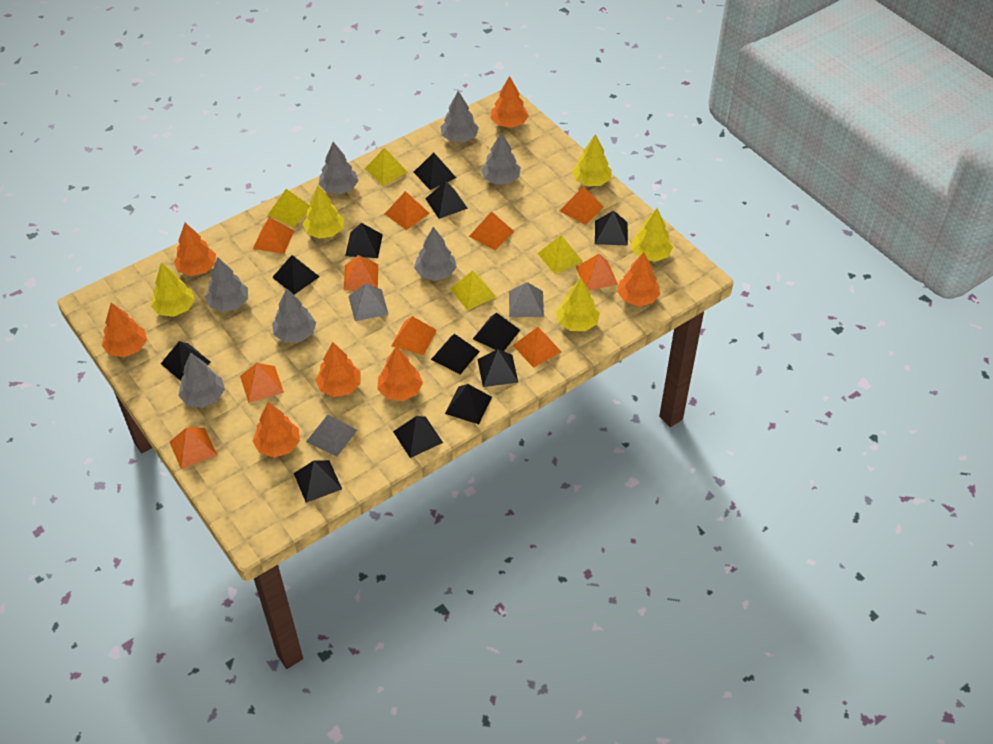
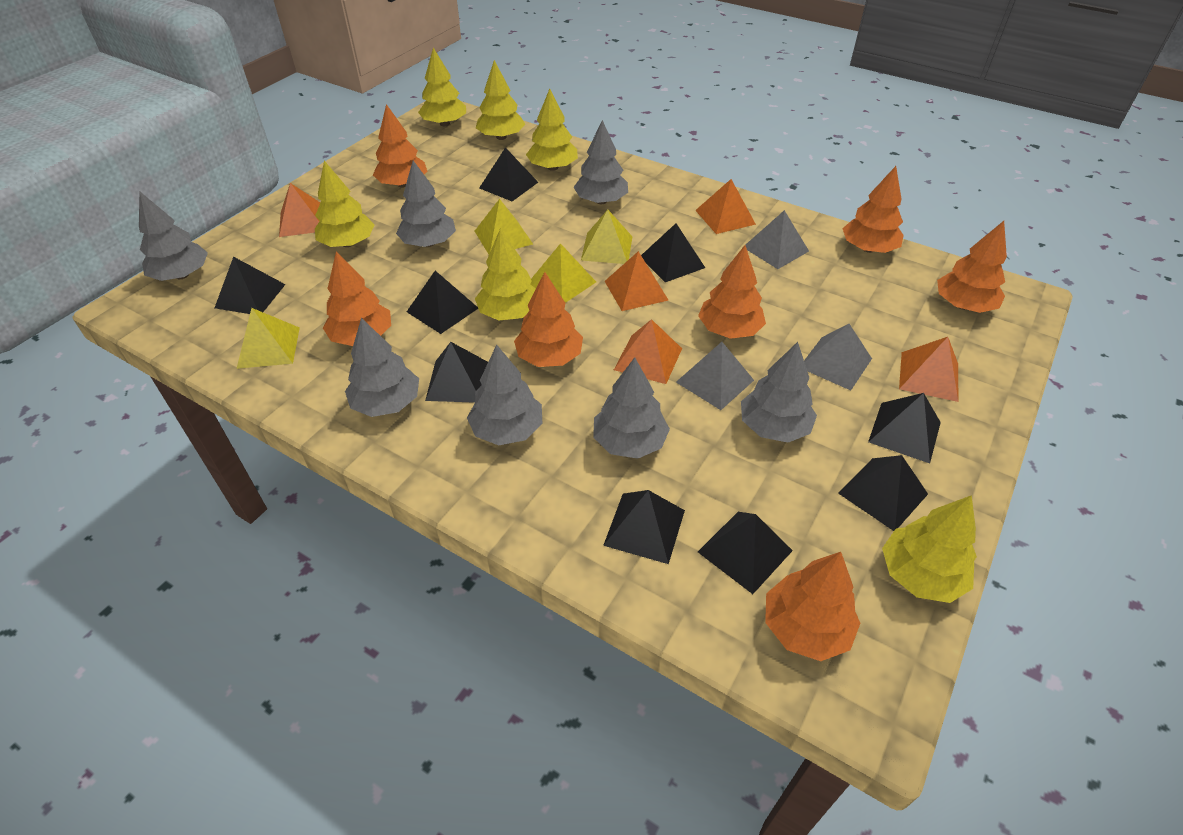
black pyramid: 12 -> 9
orange pyramid: 10 -> 5
yellow tree: 5 -> 6

